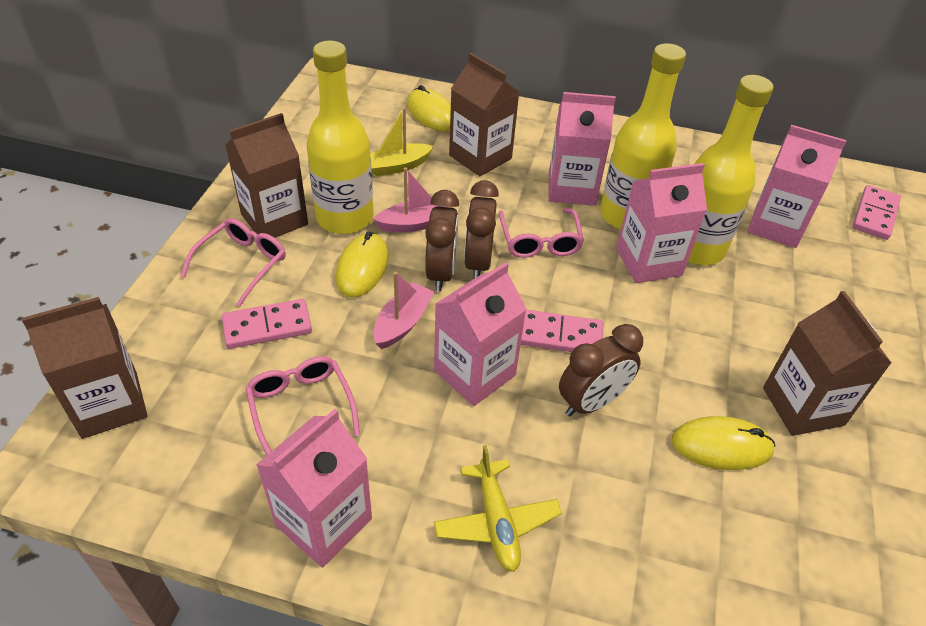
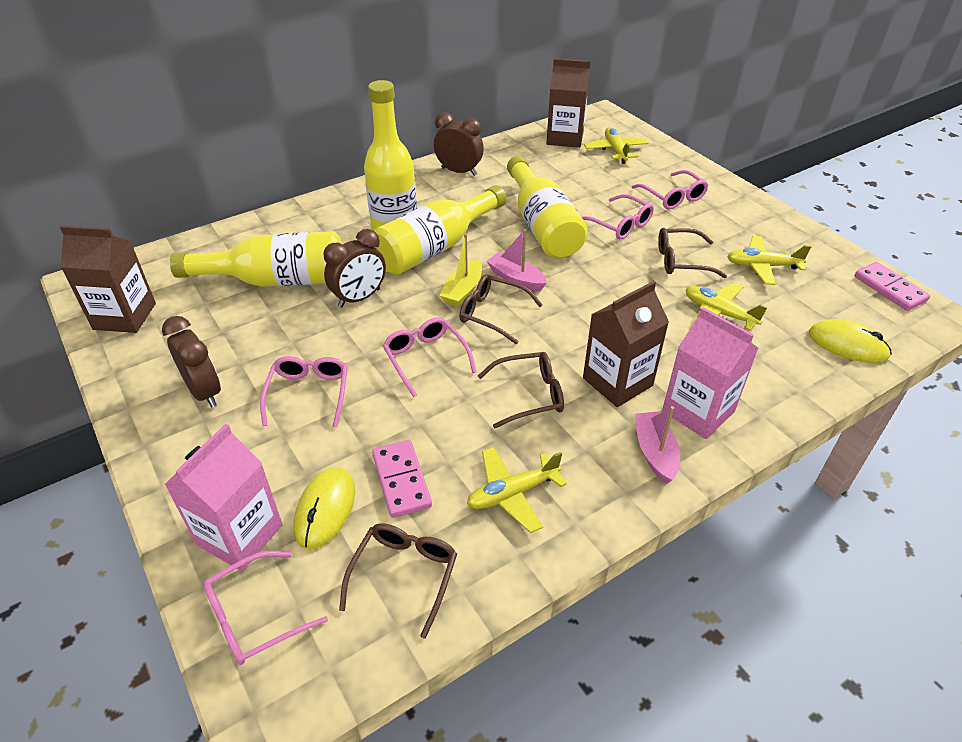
brown carton: 4 -> 3
brown glasses: 0 -> 4
pink carton: 5 -> 2
pink domino: 3 -> 2
pink glasses: 3 -> 5
yellow bottle: 3 -> 4
yellow mouse: 3 -> 2
yellow plane: 1 -> 4

